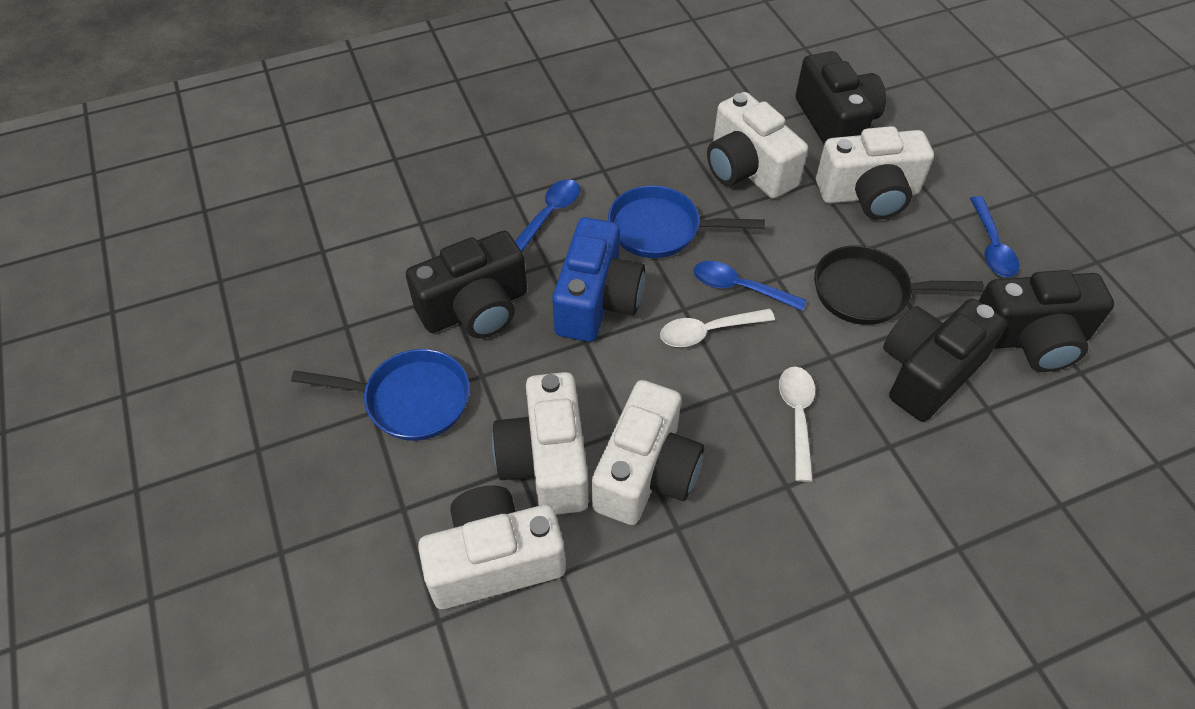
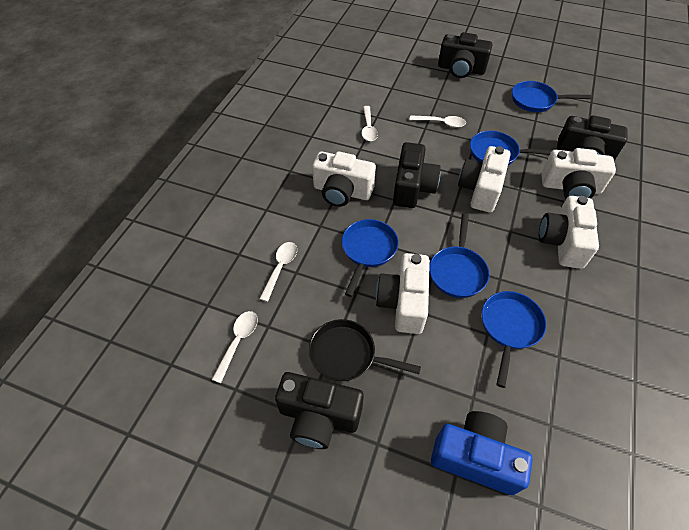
blue pan: 2 -> 5
blue spoon: 3 -> 0
white spoon: 2 -> 4

